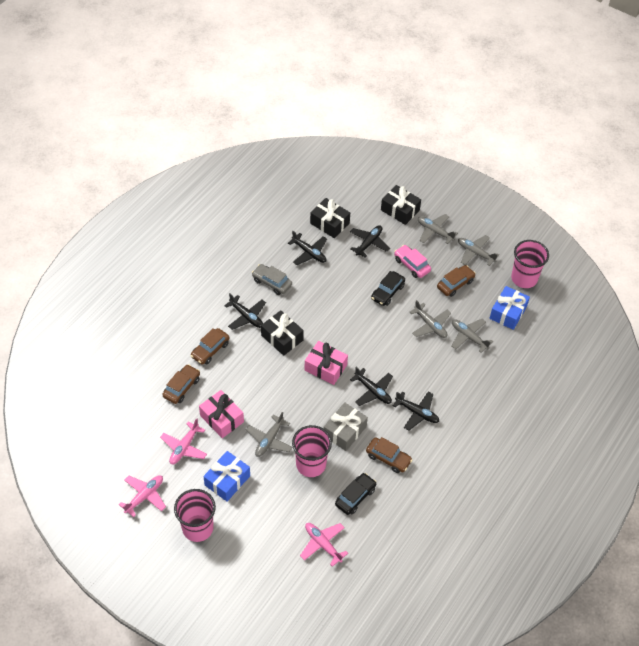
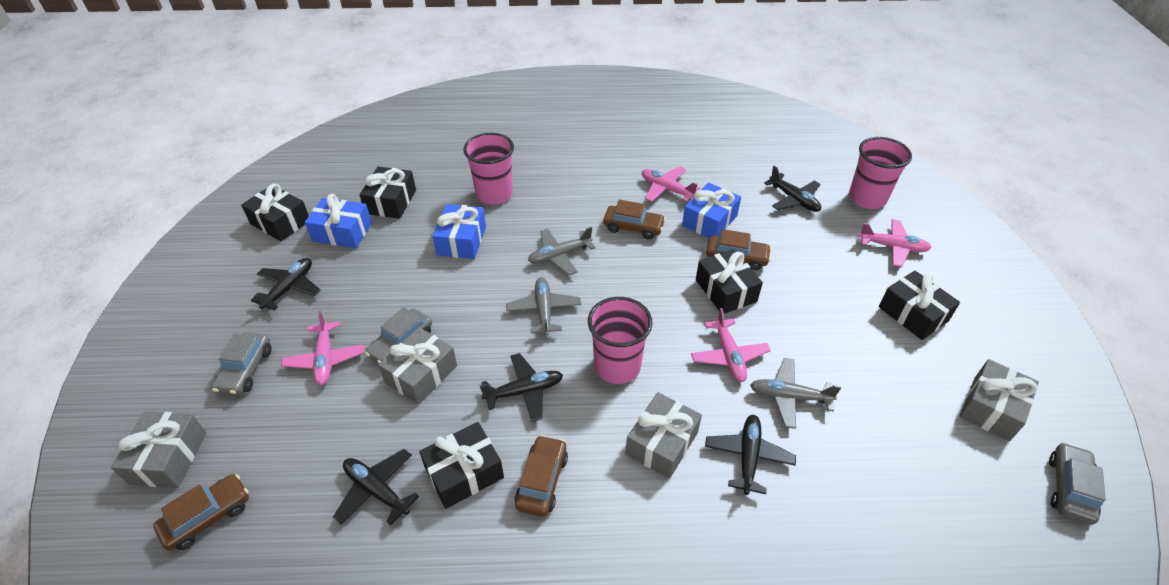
black car: 2 -> 0
black gift: 3 -> 5
blue gift: 2 -> 3
grey car: 1 -> 3
grey gift: 1 -> 4
grey plane: 5 -> 3
pink car: 1 -> 0
pink gift: 2 -> 0
pink plane: 3 -> 4

